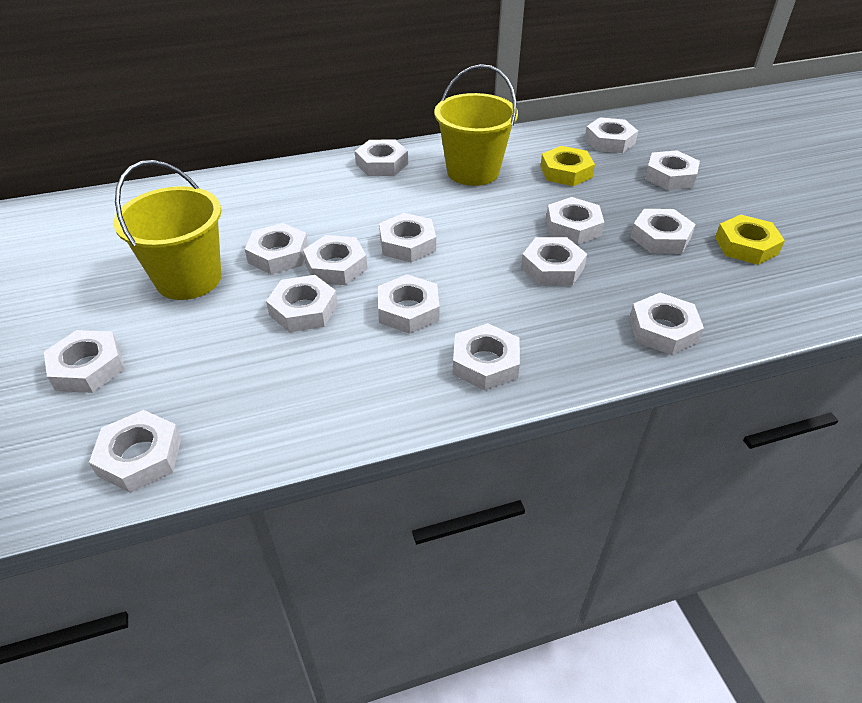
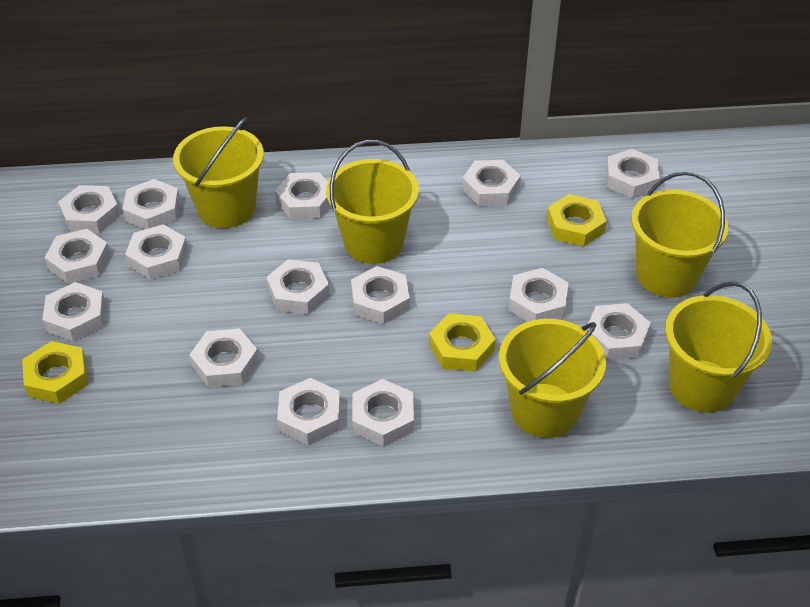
yellow bucket: 2 -> 5
yellow nut: 2 -> 3

